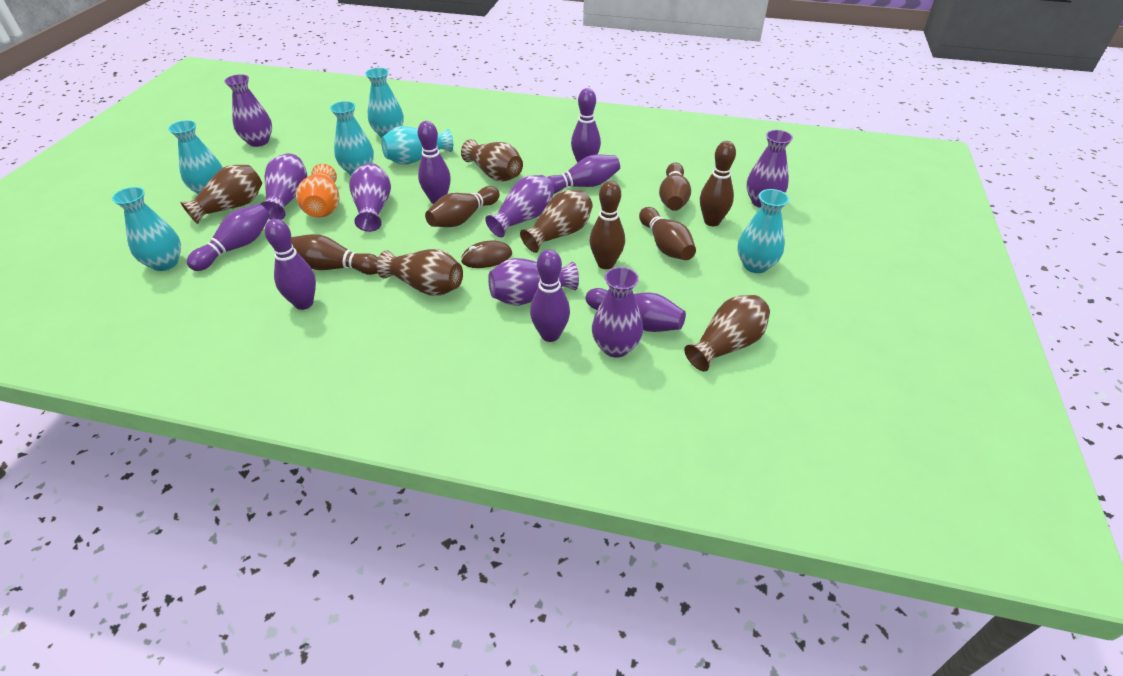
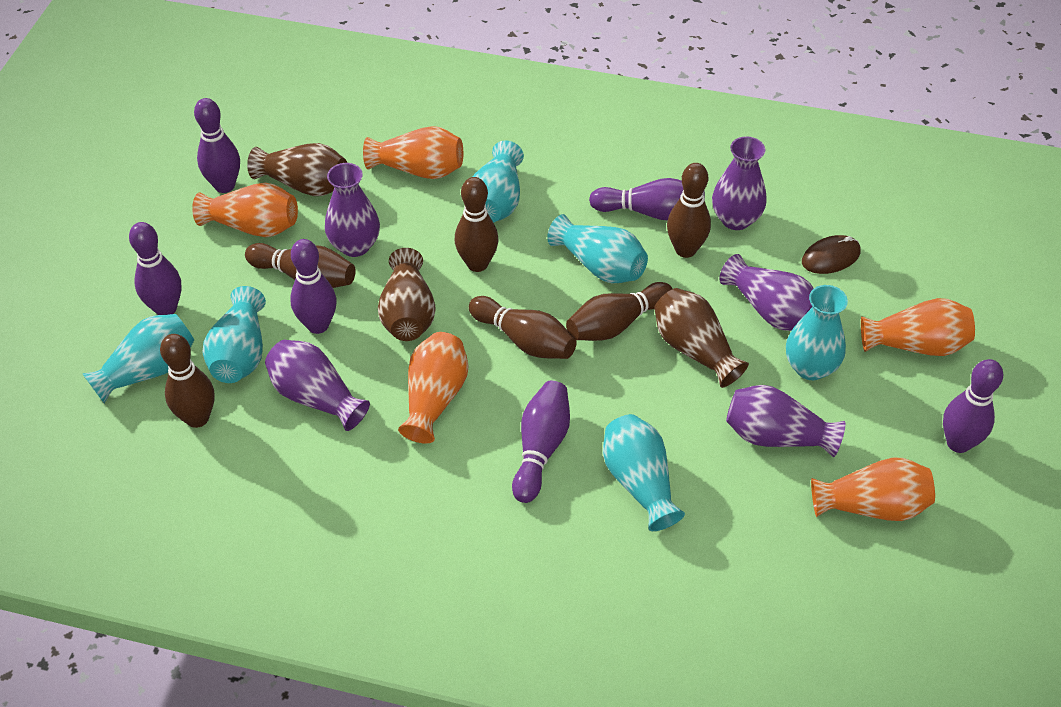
brown vase: 5 -> 3
orange vase: 1 -> 5
purple bowling pin: 7 -> 6
purple vase: 7 -> 5

